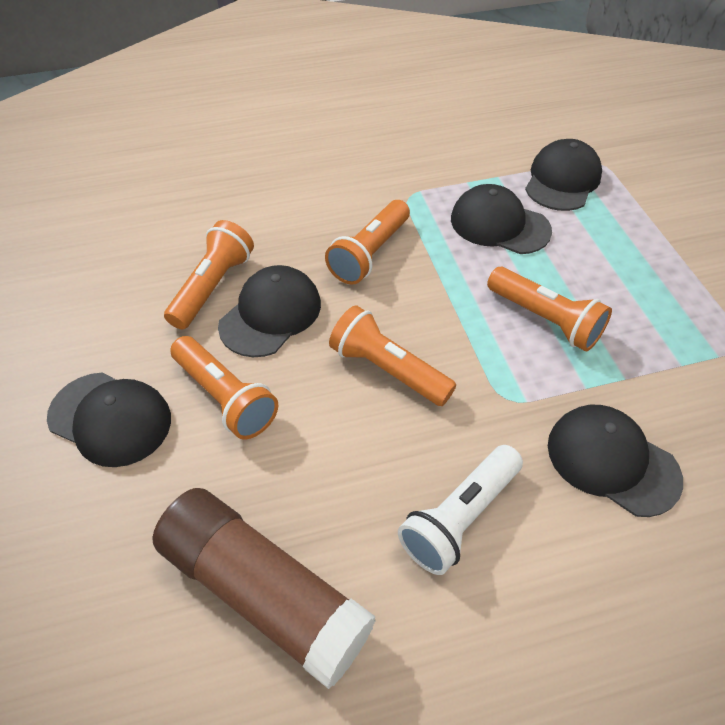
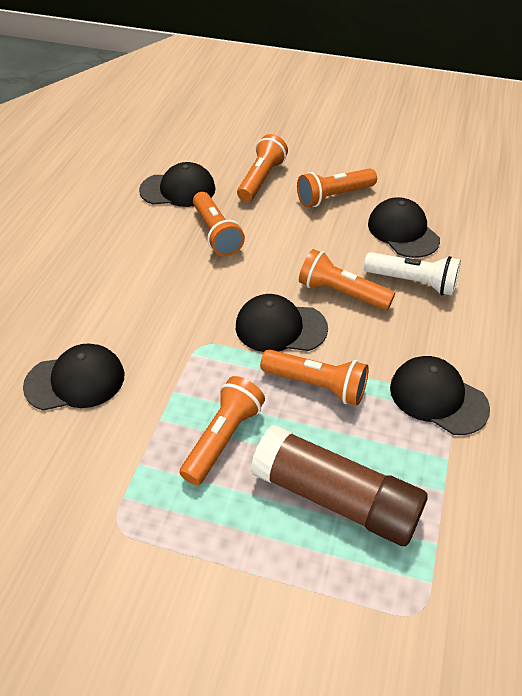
orange flashlight: 5 -> 6

